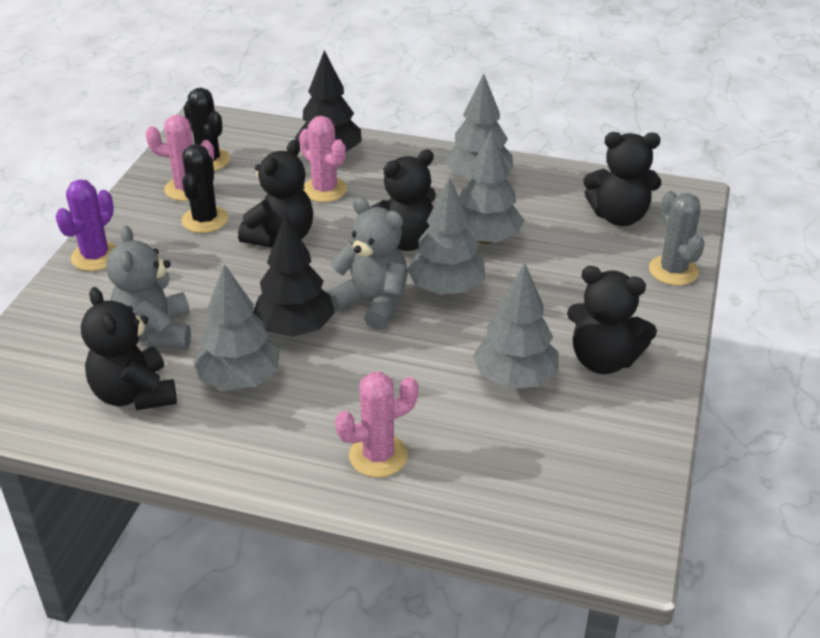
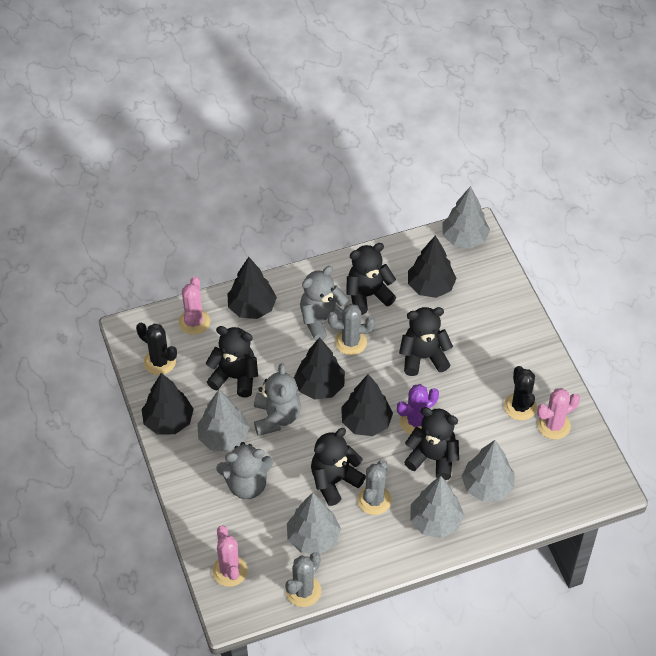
black tree: 2 -> 5
grey cactus: 1 -> 3
grey teddy bear: 2 -> 3

